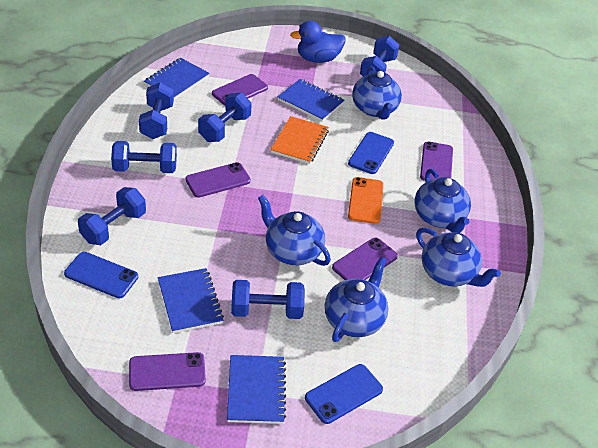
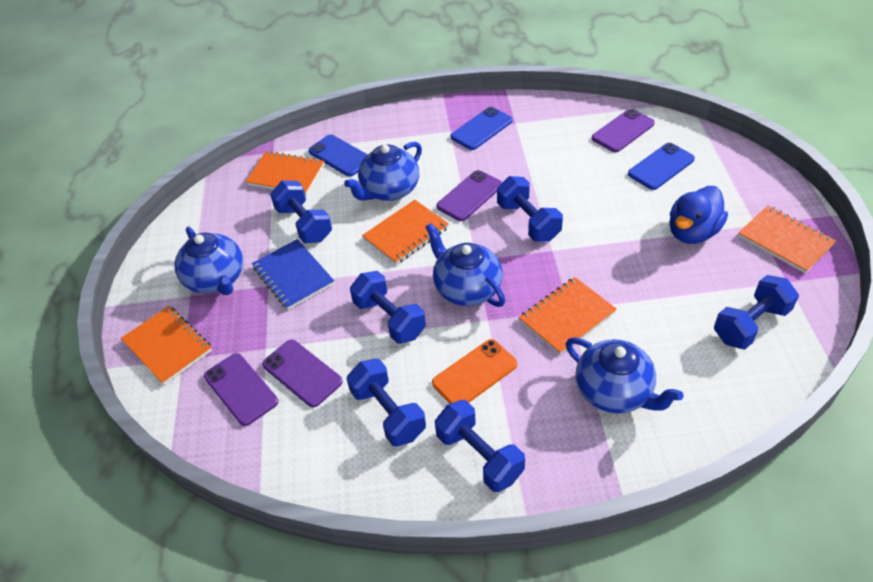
blue notebook: 4 -> 1
blue teapot: 5 -> 4
orange notebook: 1 -> 5
purple phone: 5 -> 4

